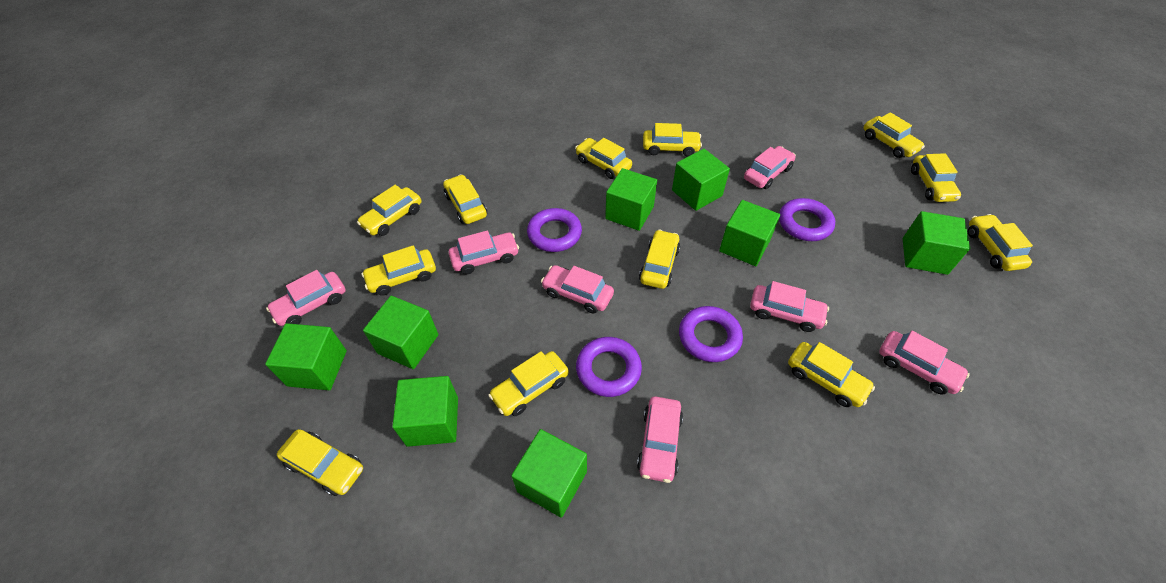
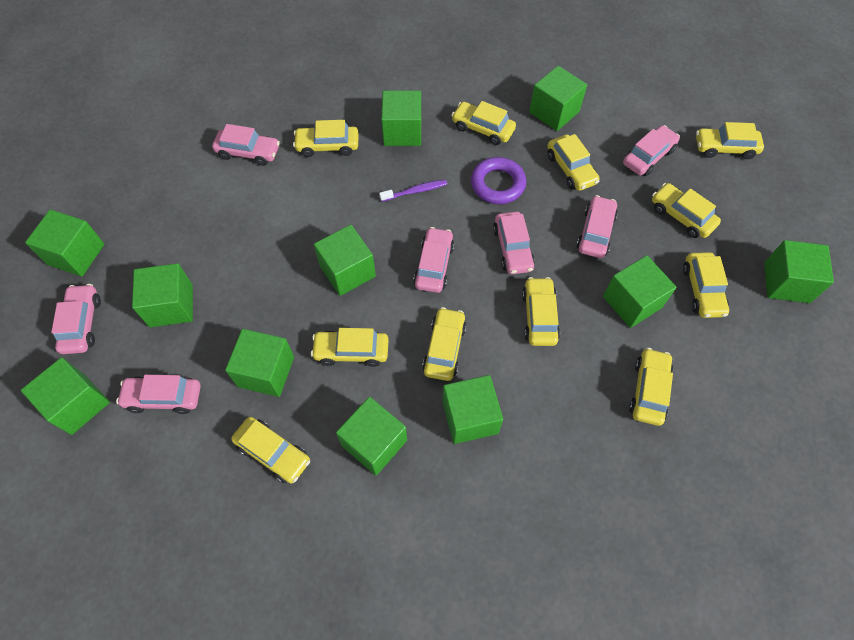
green cube: 8 -> 11
purple ring: 4 -> 1
purple toothbrush: 0 -> 1
yellow car: 12 -> 11

